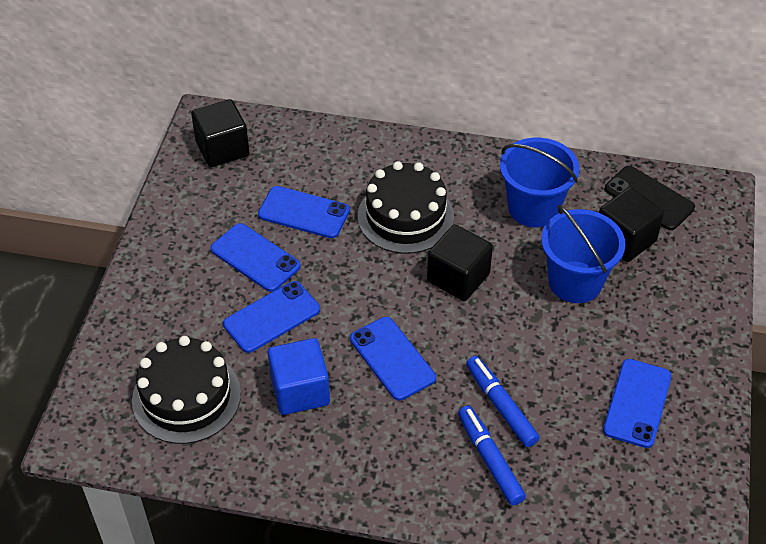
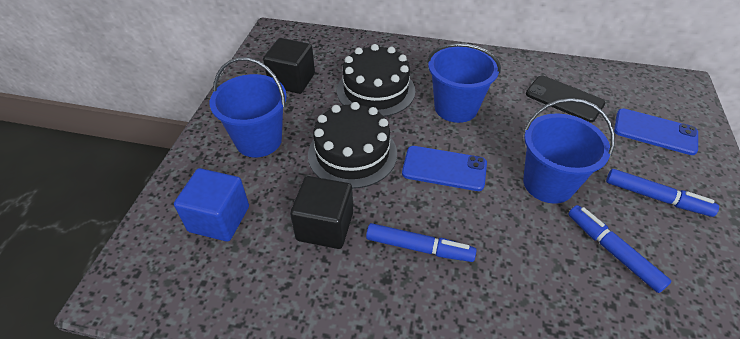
black cube: 3 -> 2
blue bucket: 2 -> 3
blue marker: 2 -> 3
blue phone: 5 -> 2

